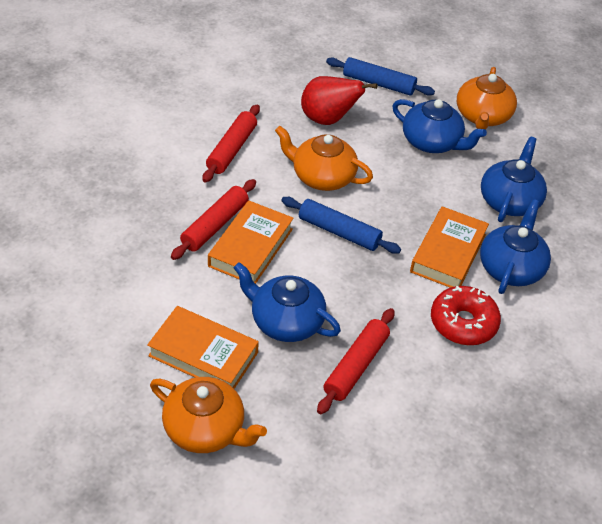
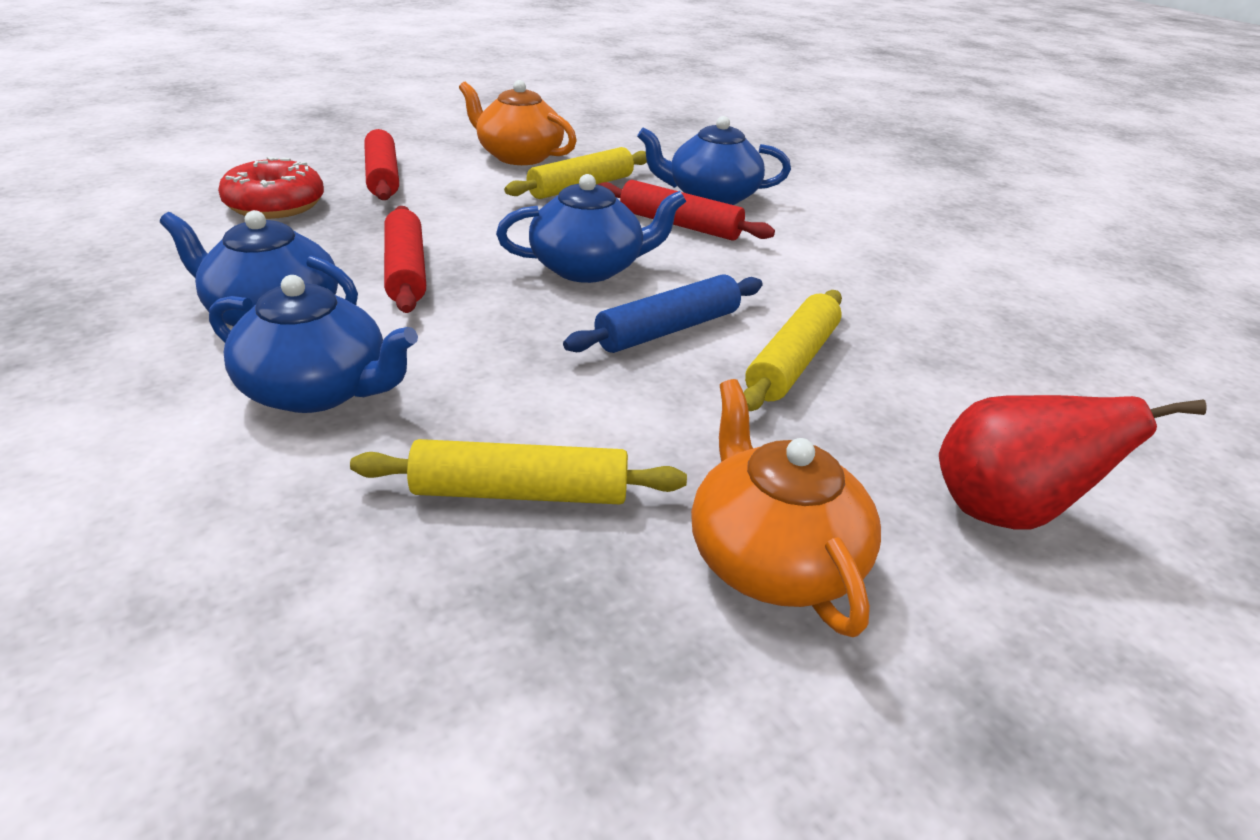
blue rolling pin: 2 -> 1
orange book: 3 -> 0
orange teapot: 3 -> 2
yellow rolling pin: 0 -> 3

